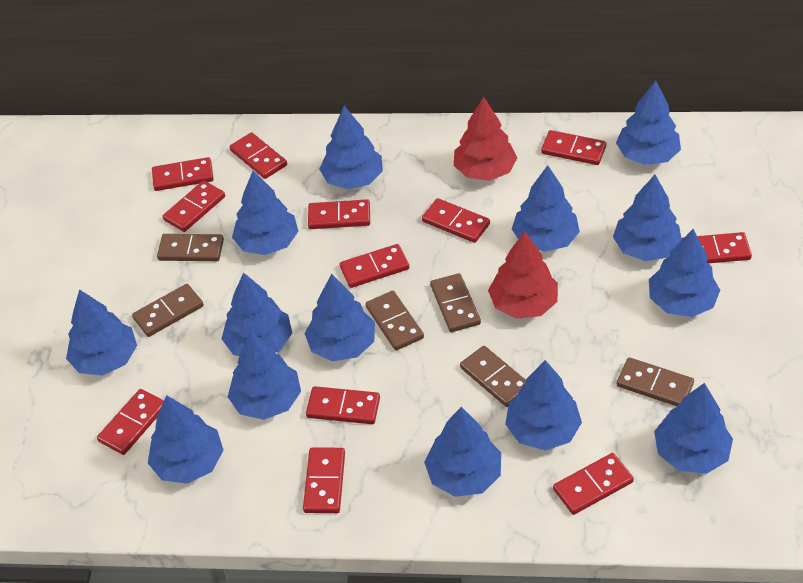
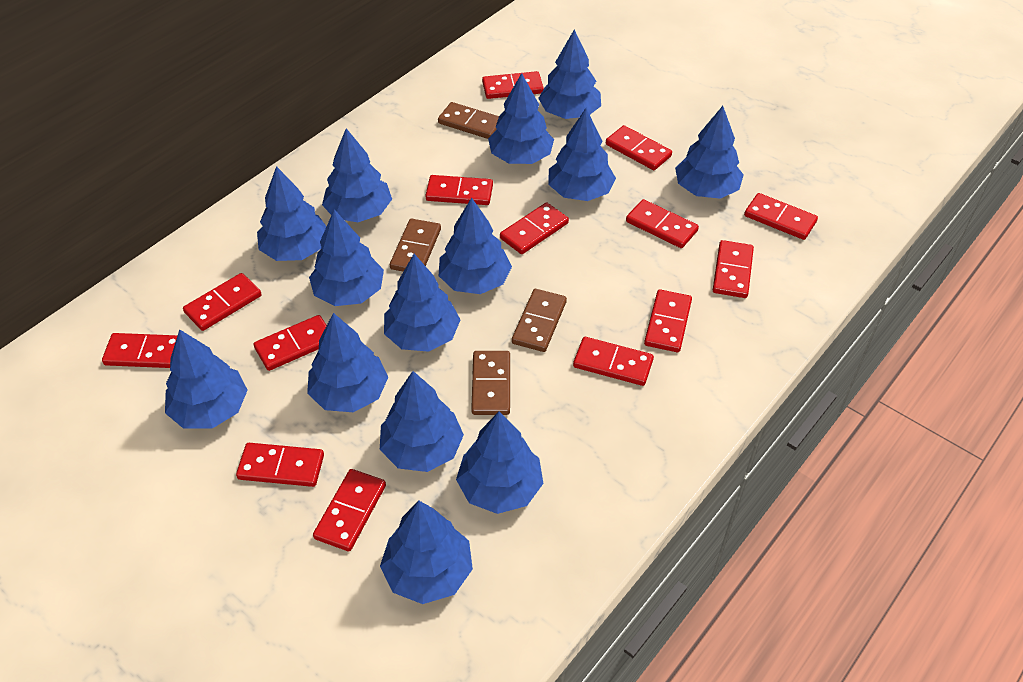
brown domino: 6 -> 4
red domino: 12 -> 14
red tree: 2 -> 0

